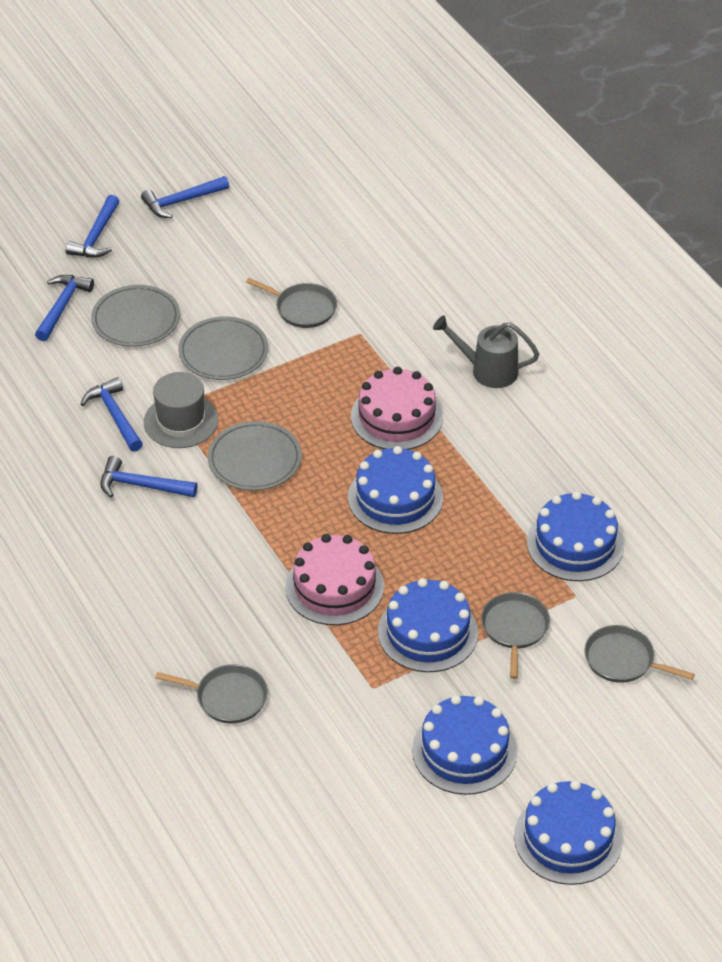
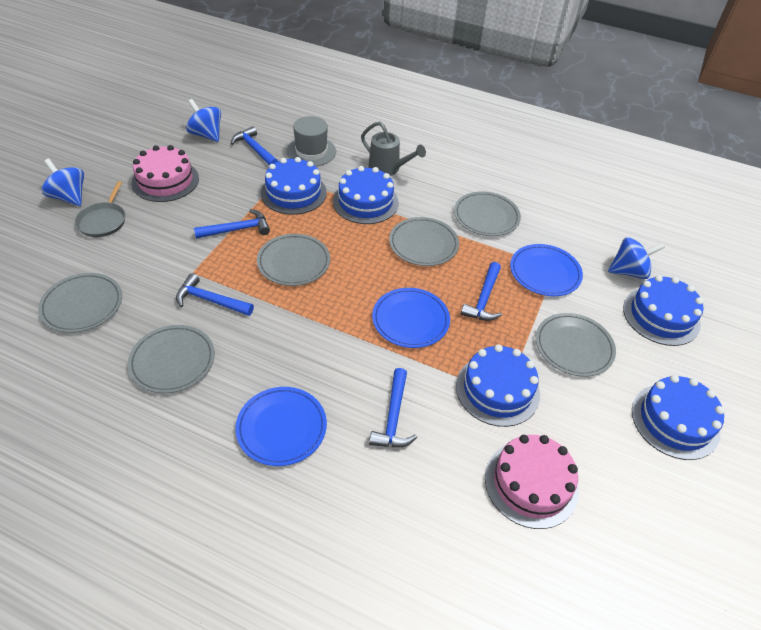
blue plate: 0 -> 3
blue spinning top: 0 -> 3
grey pan: 4 -> 1
grey plate: 3 -> 6

